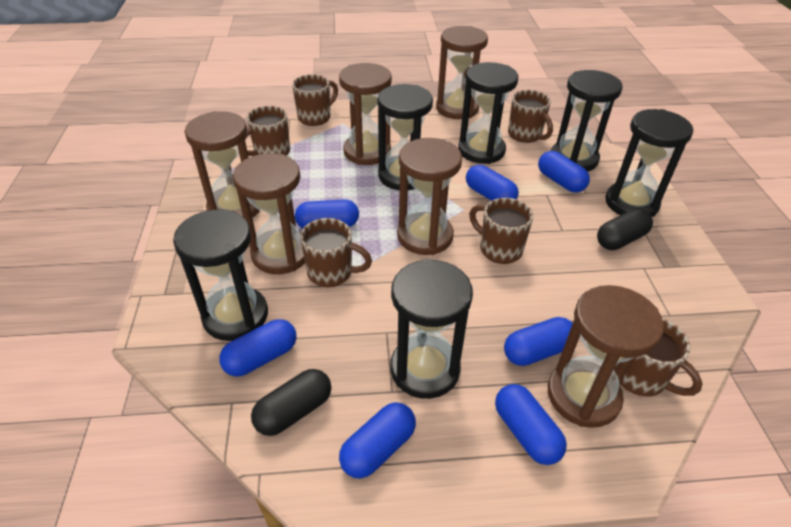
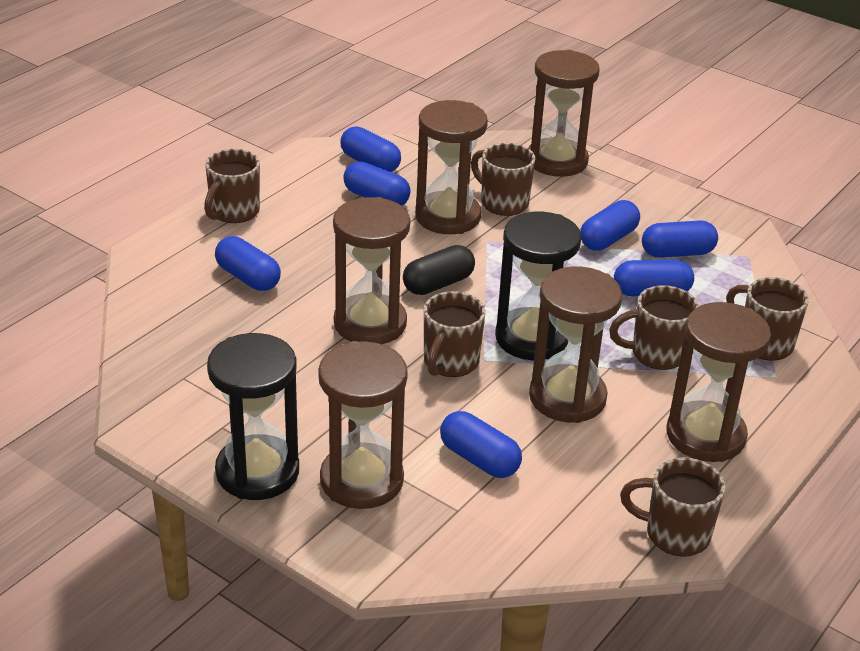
black capsule: 2 -> 1
black hourglass: 6 -> 2

